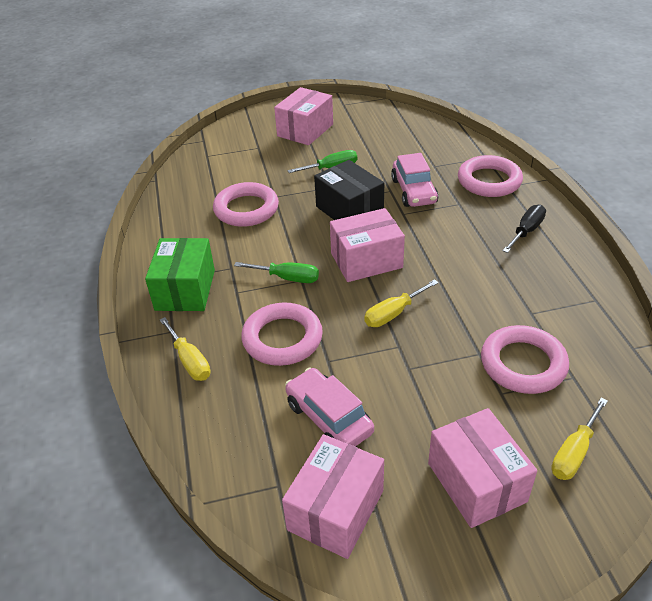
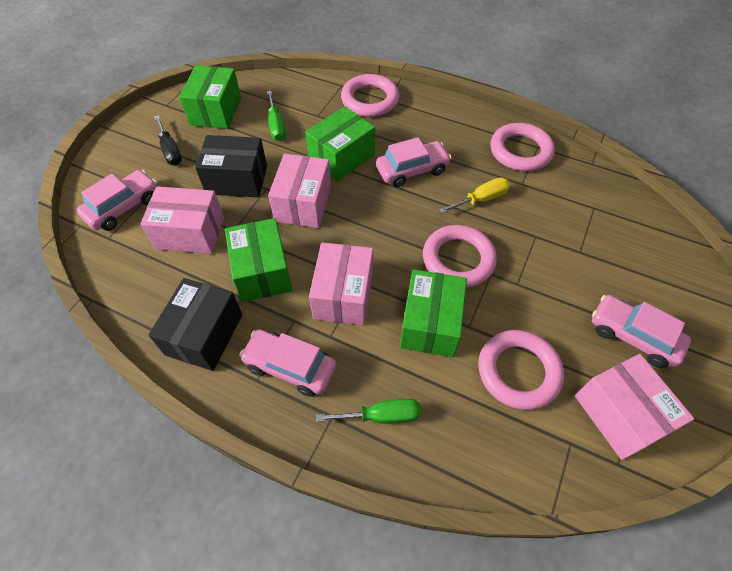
black box: 1 -> 2
green box: 1 -> 4
pink car: 2 -> 4
yellow screwdriver: 3 -> 1

